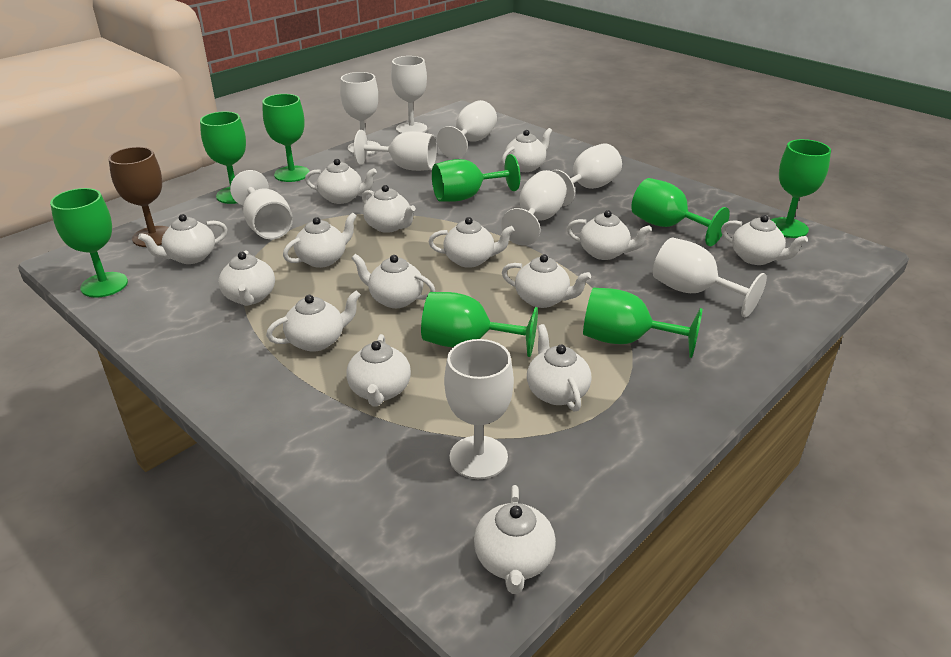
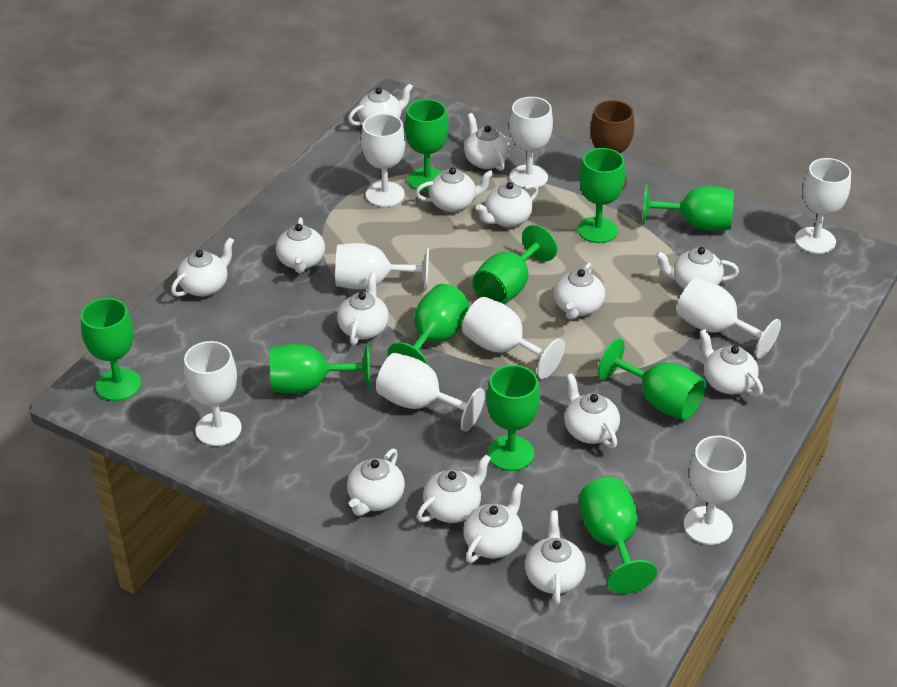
green goblet: 8 -> 10

